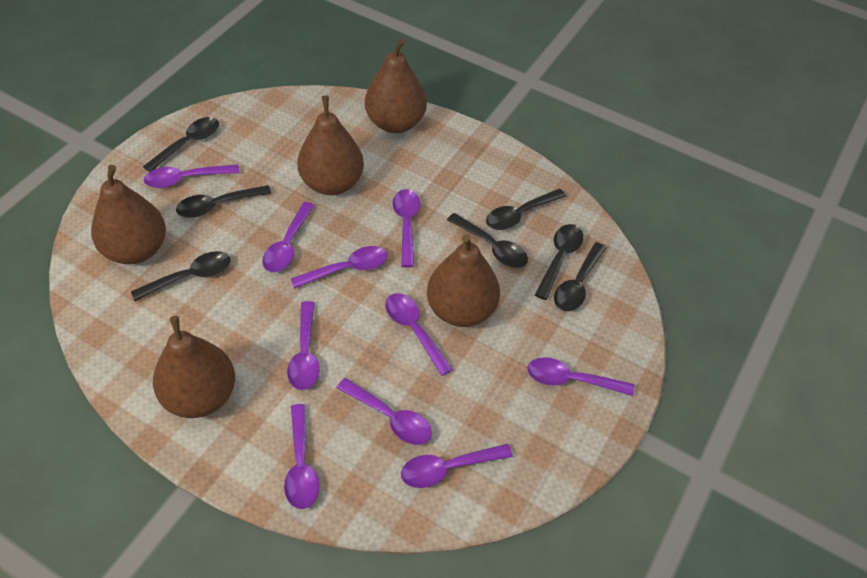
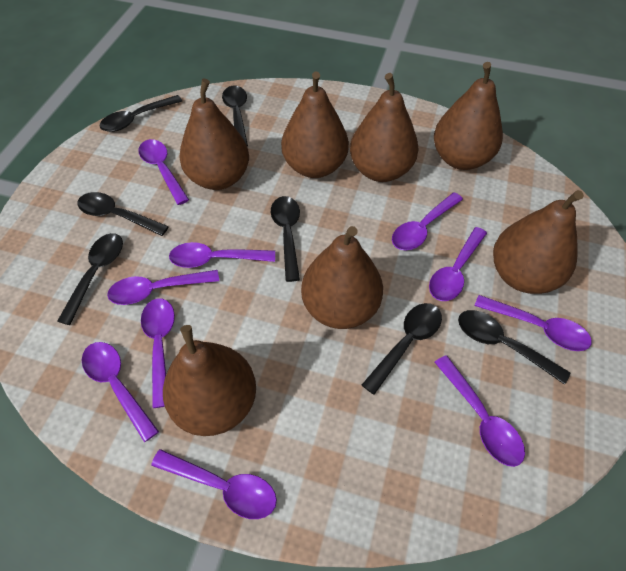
brown pear: 5 -> 7

